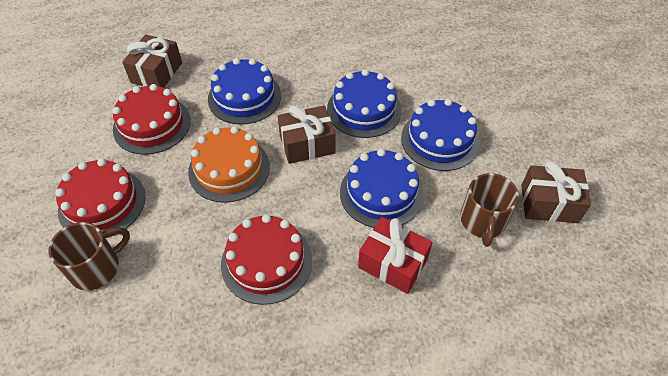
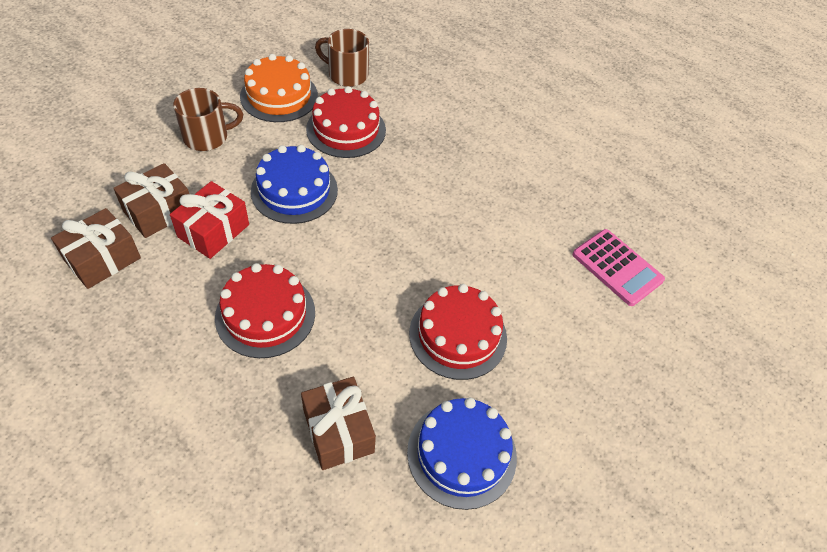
blue cake: 4 -> 2
pink calculator: 0 -> 1

